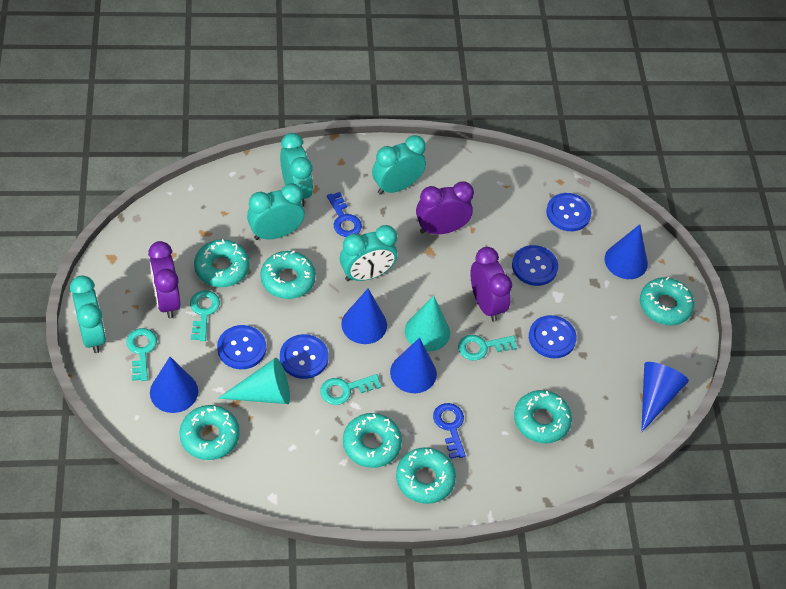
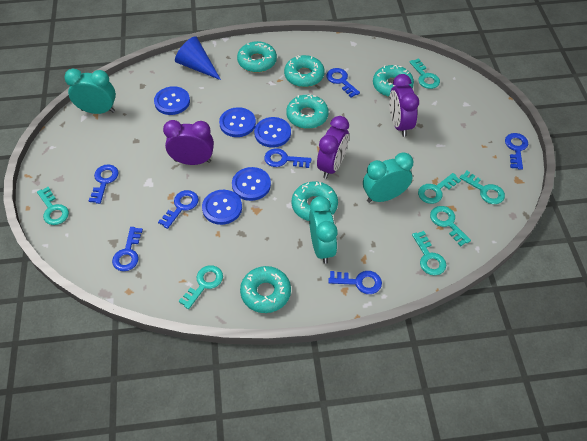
blue cone: 5 -> 1
blue key: 2 -> 7
turquoise clock: 5 -> 3
turquoise cone: 2 -> 0
turquoise donut: 7 -> 6
turquoise key: 4 -> 7

